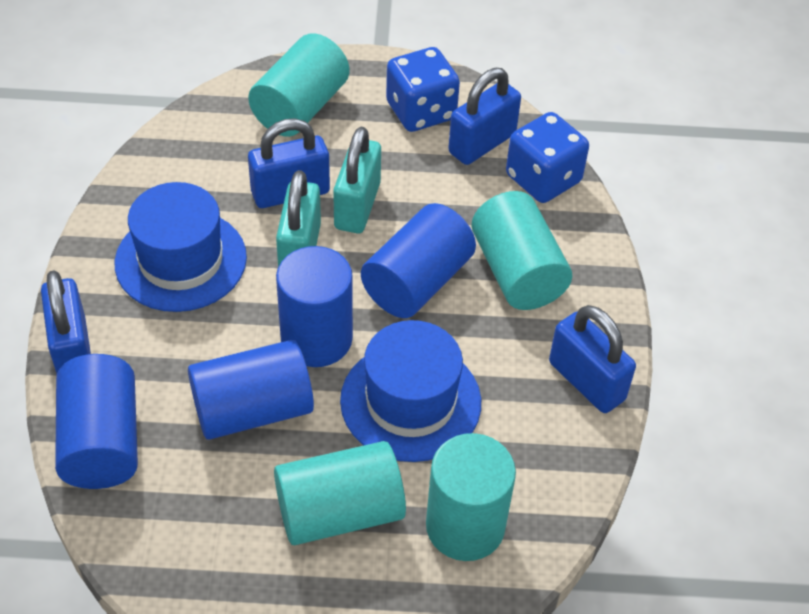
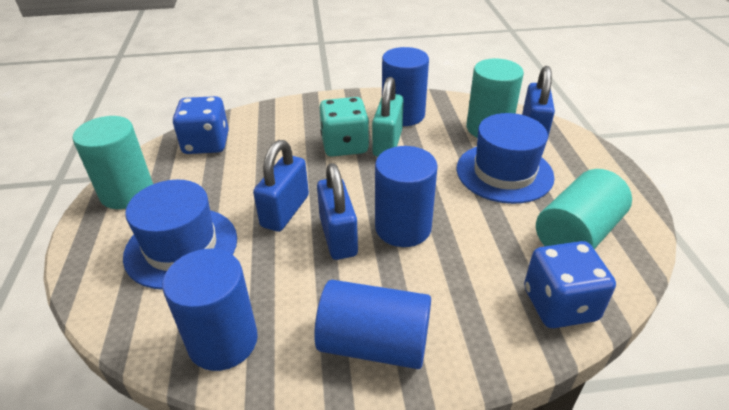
blue padlock: 4 -> 3
turquoise cylinder: 4 -> 3
turquoise dice: 0 -> 1
turquoise padlock: 2 -> 1

